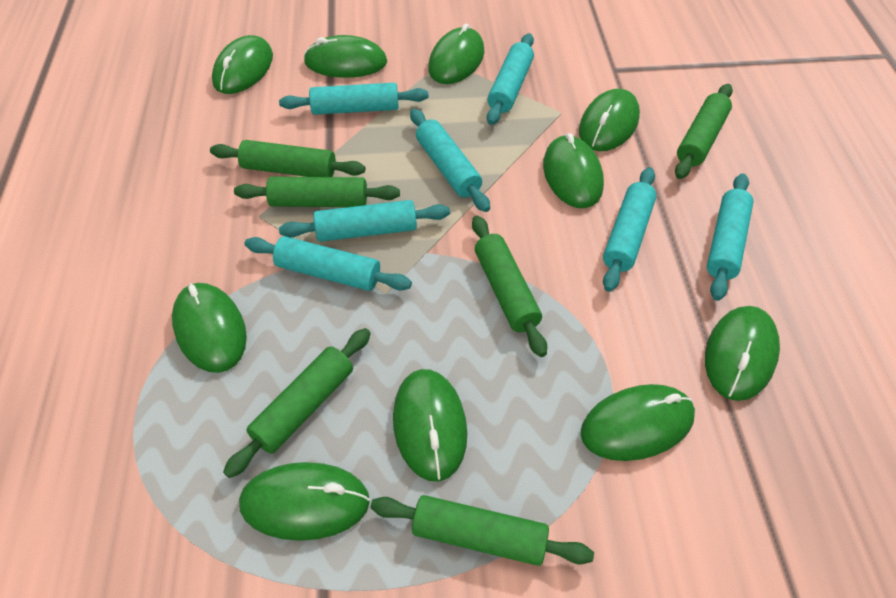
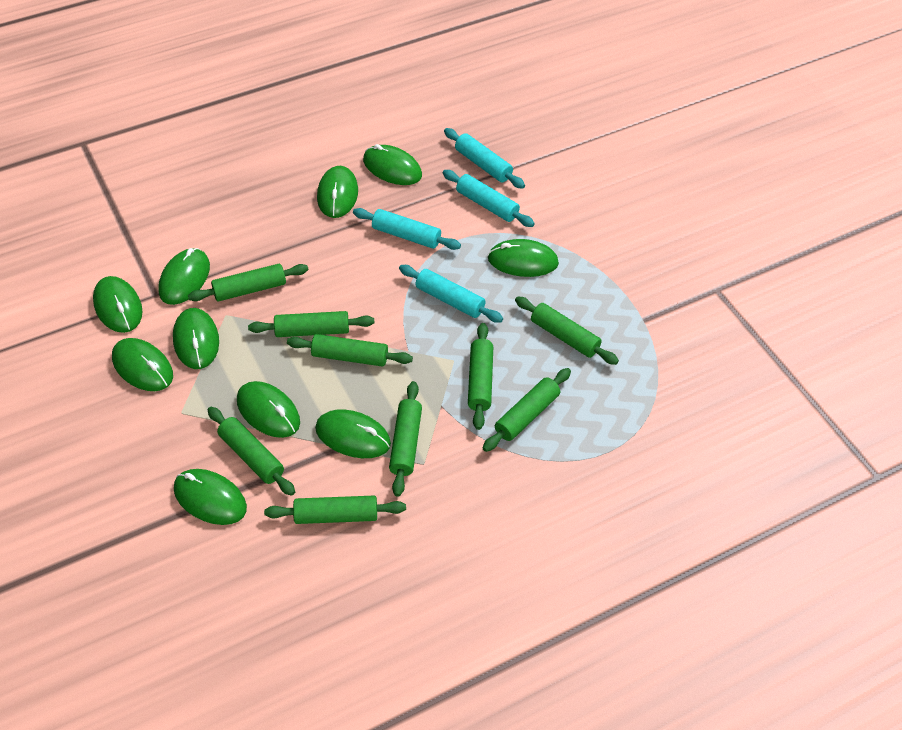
green rolling pin: 6 -> 9
turquoise rolling pin: 7 -> 4

